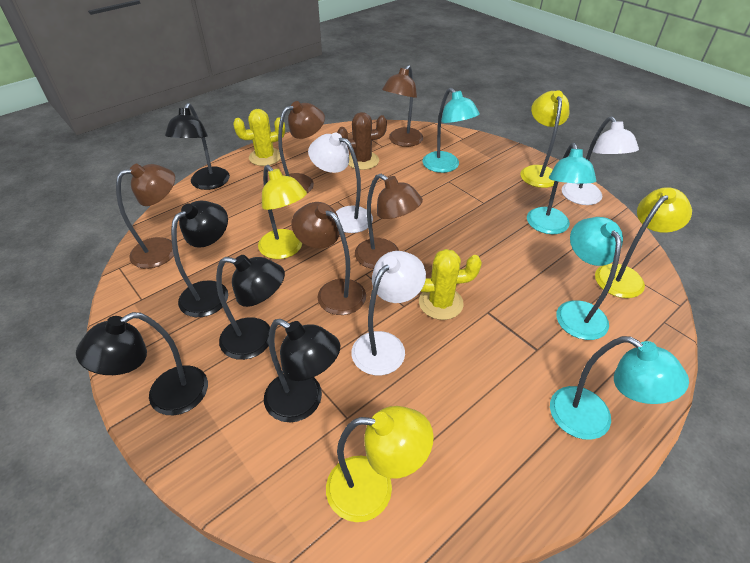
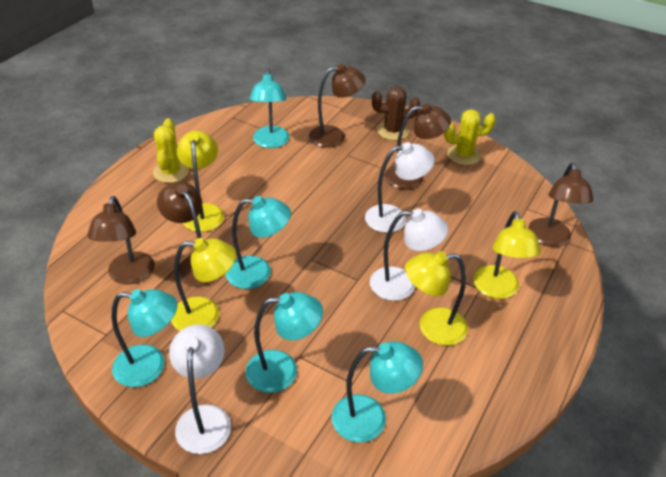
black lamp: 5 -> 0
turquoise lamp: 4 -> 5

